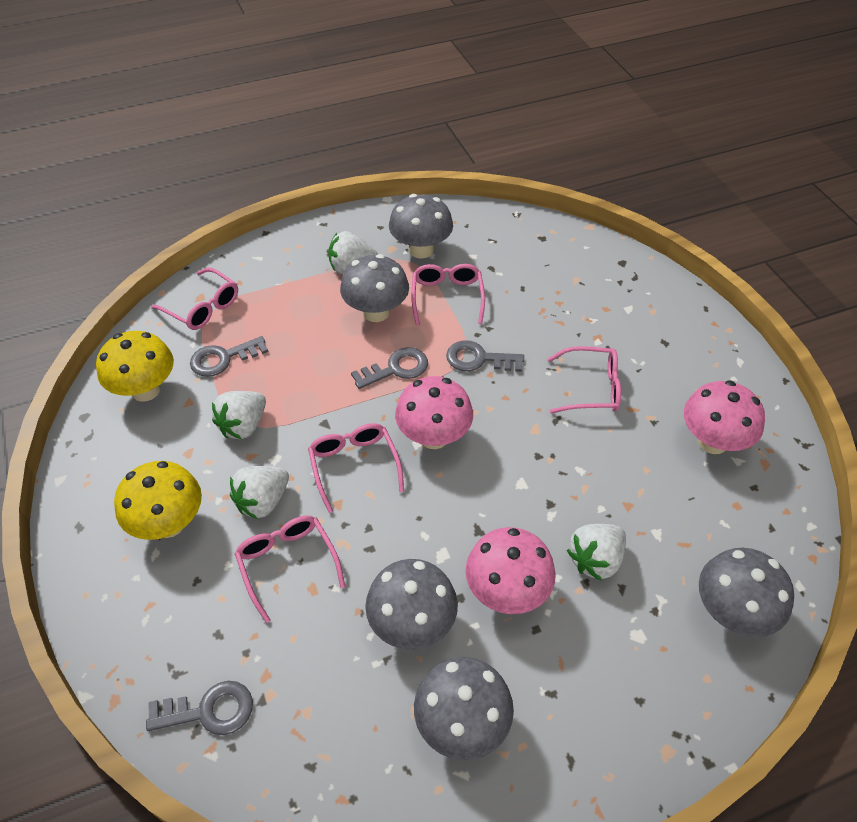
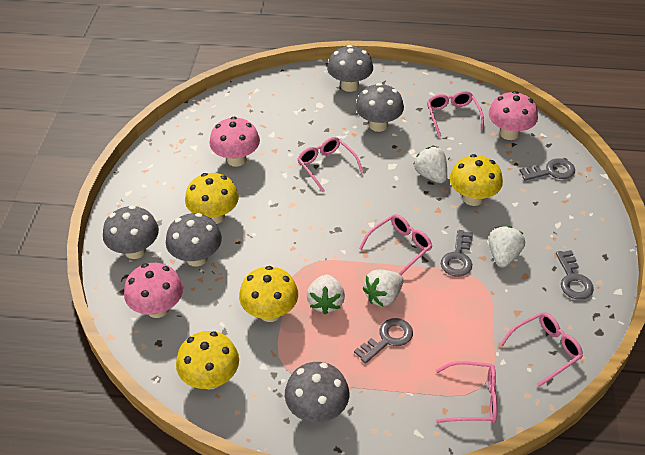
yellow mushroom: 2 -> 4

